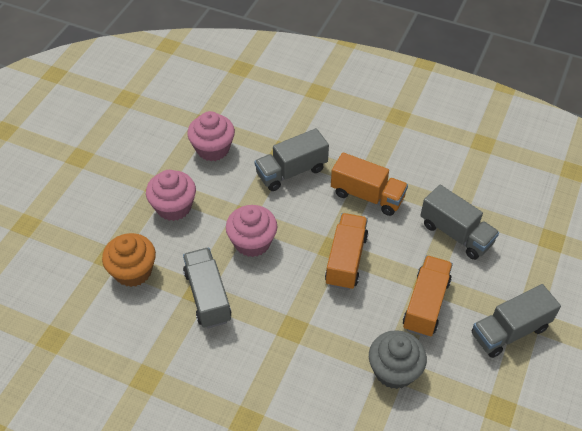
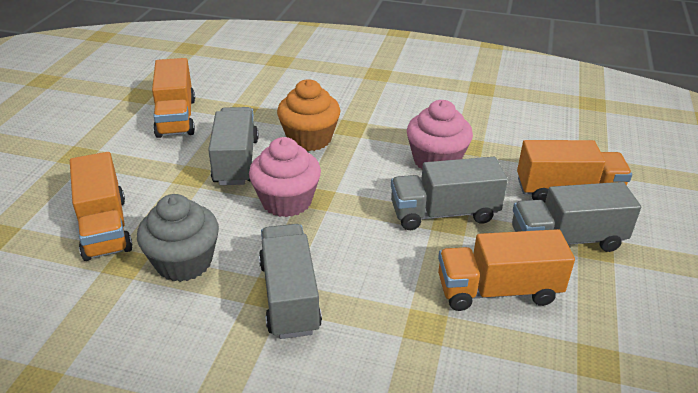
orange truck: 3 -> 4
pink cupcake: 3 -> 2

